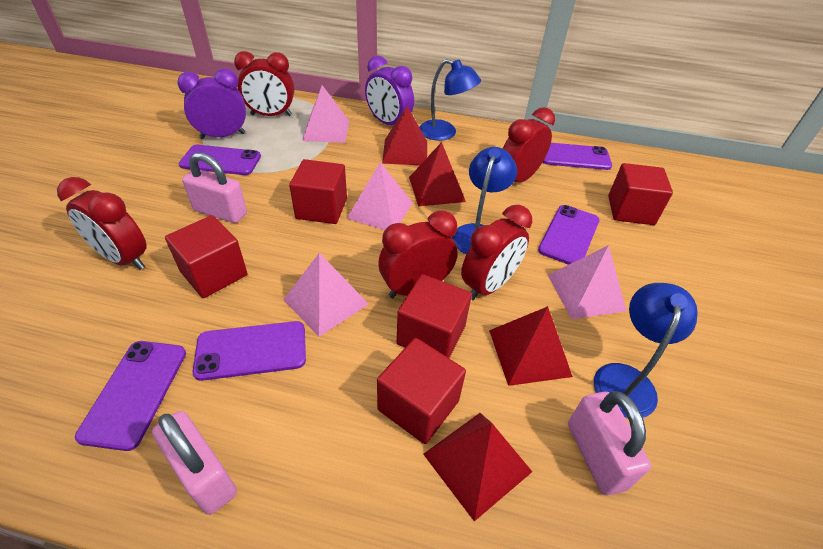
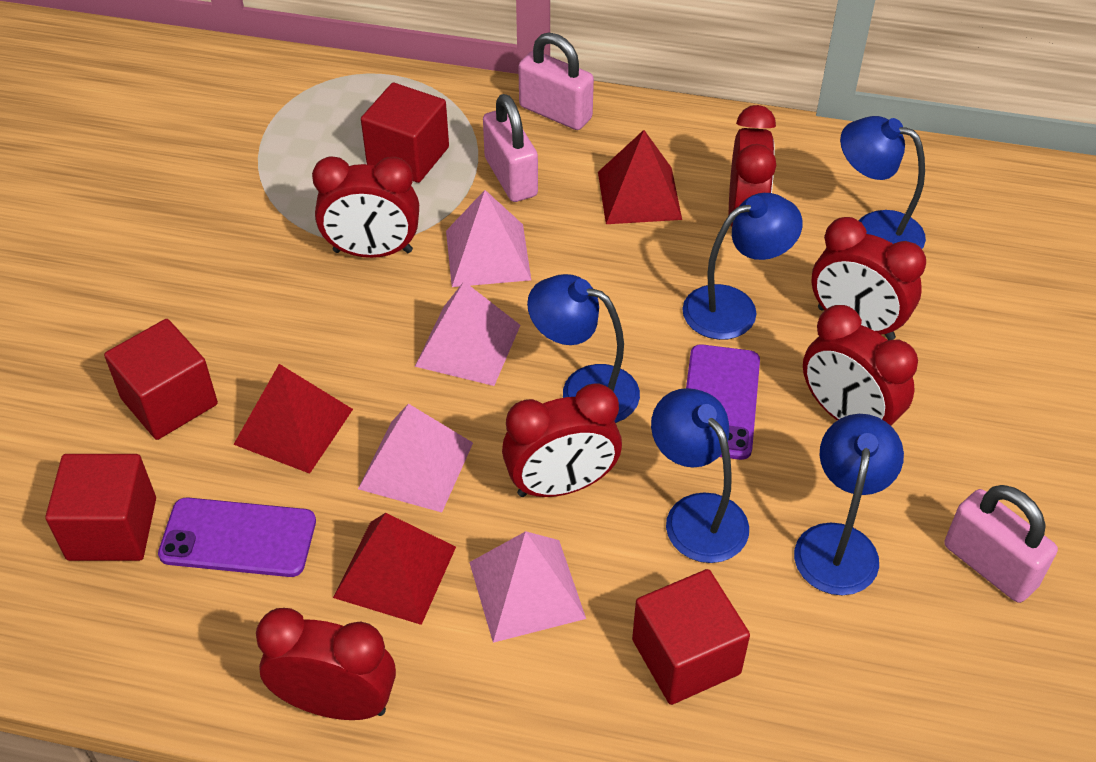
blue lamp: 3 -> 5
purple clock: 2 -> 0
purple phone: 5 -> 2
red clock: 5 -> 6
red cube: 5 -> 4
red pyramid: 4 -> 3

